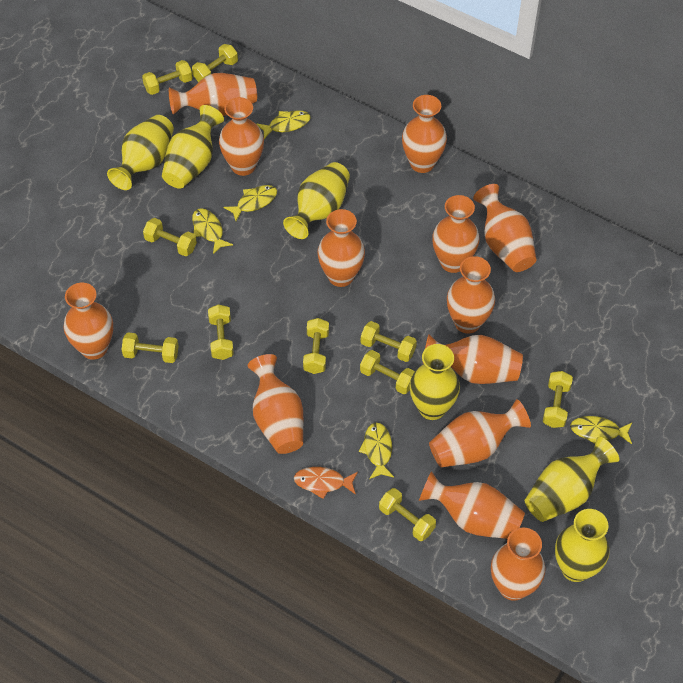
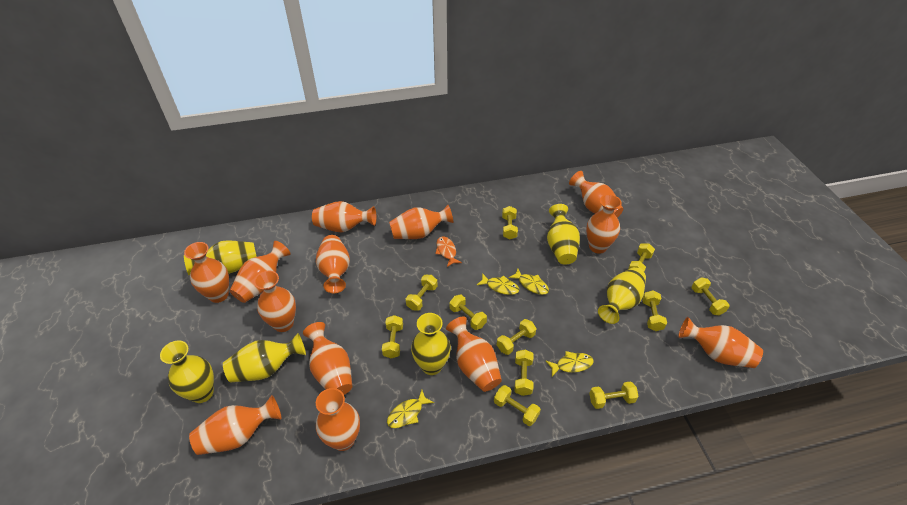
yellow dumbbell: 10 -> 11
yellow fish: 5 -> 4

